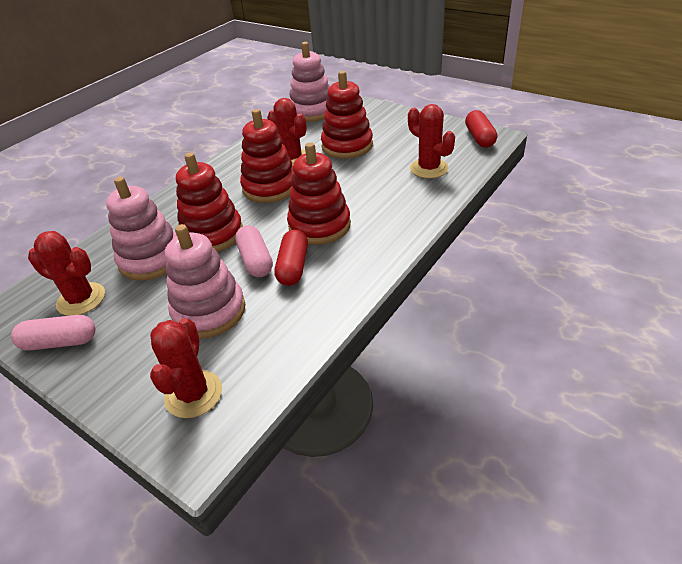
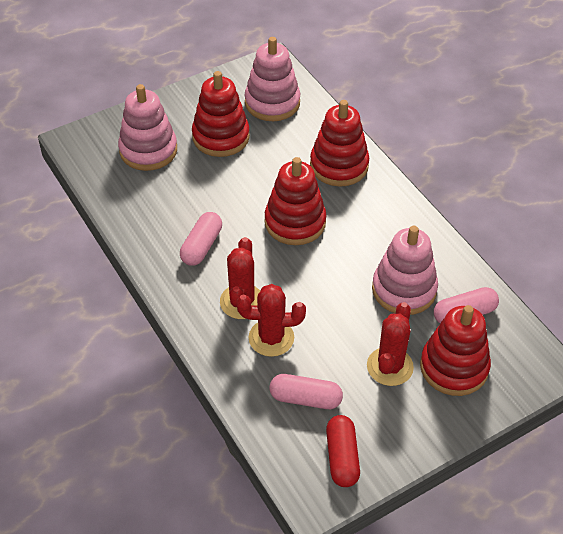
pink capsule: 2 -> 3
red cactus: 4 -> 3
red capsule: 2 -> 1

